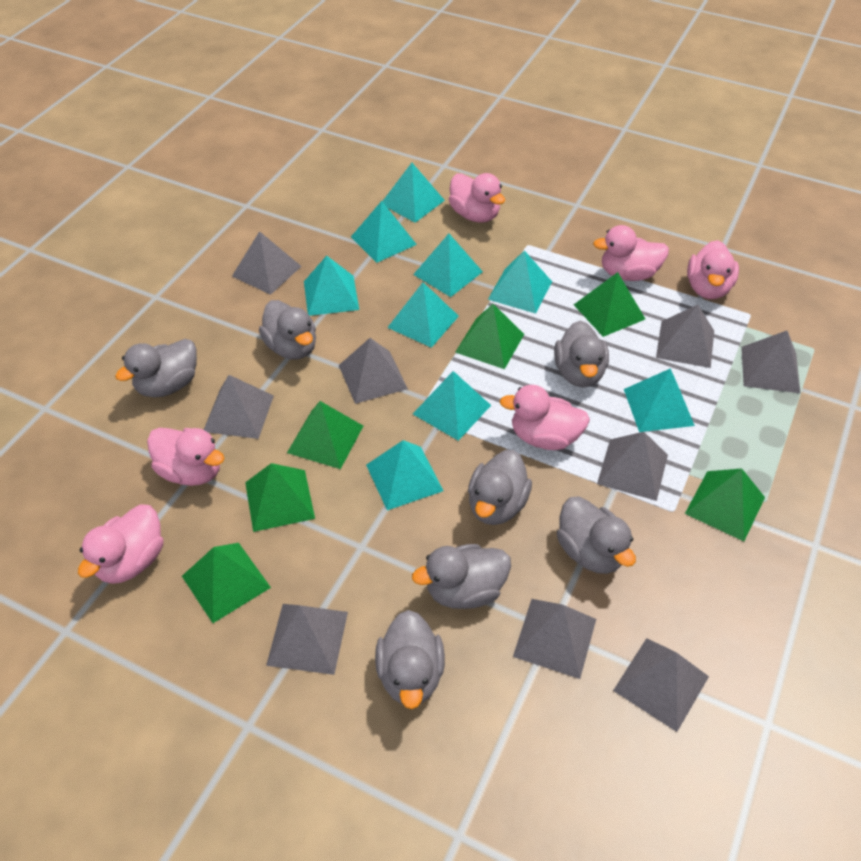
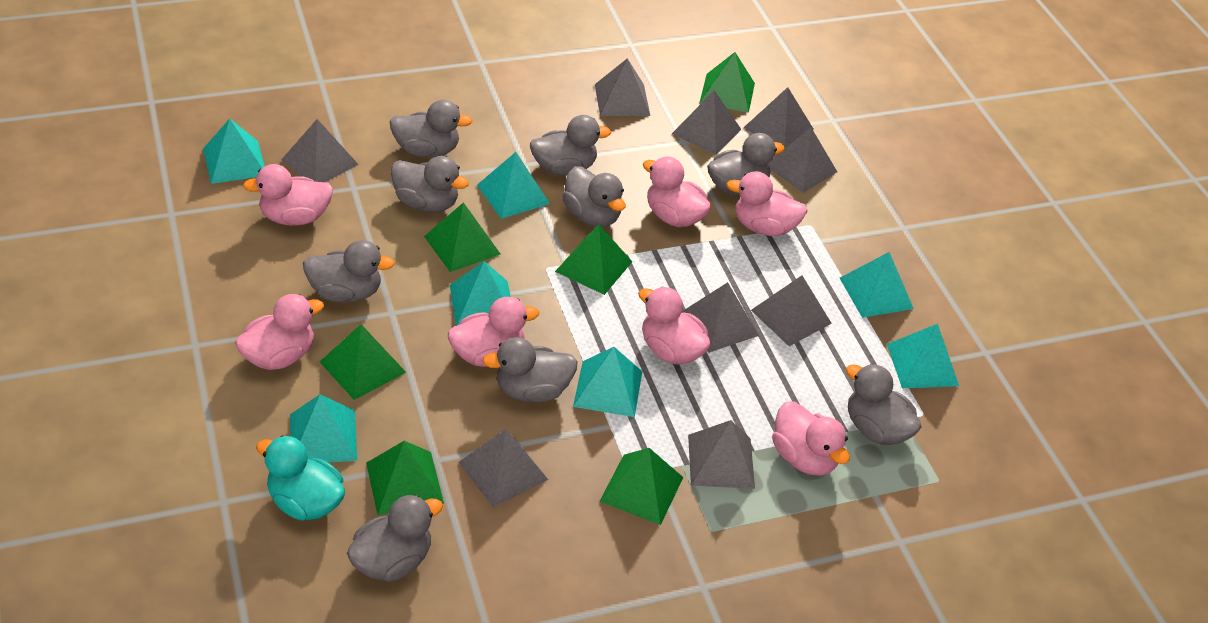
grey duck: 7 -> 9
pink duck: 6 -> 7
turquoise duck: 0 -> 1
turquoise pyramid: 9 -> 7

